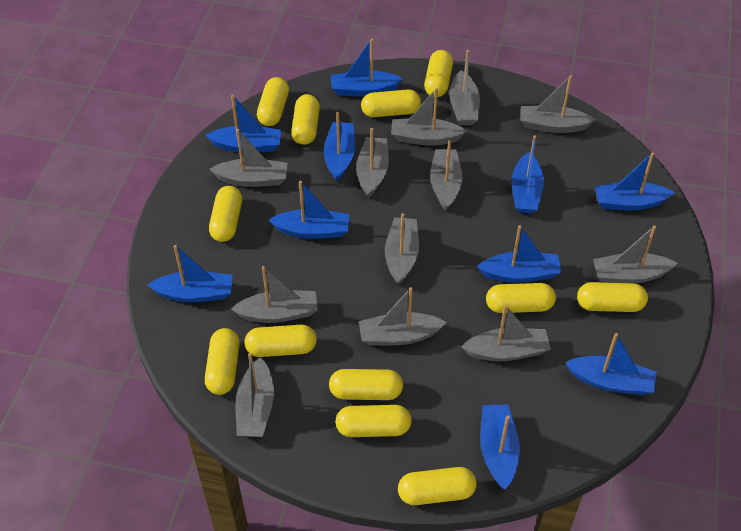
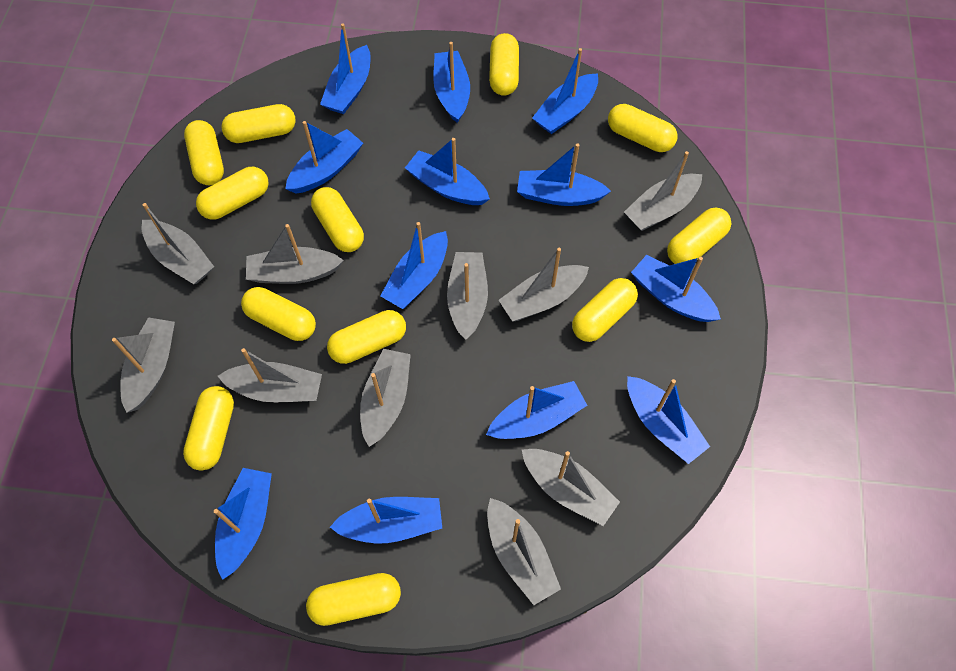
blue boat: 10 -> 12
grey boat: 12 -> 10

